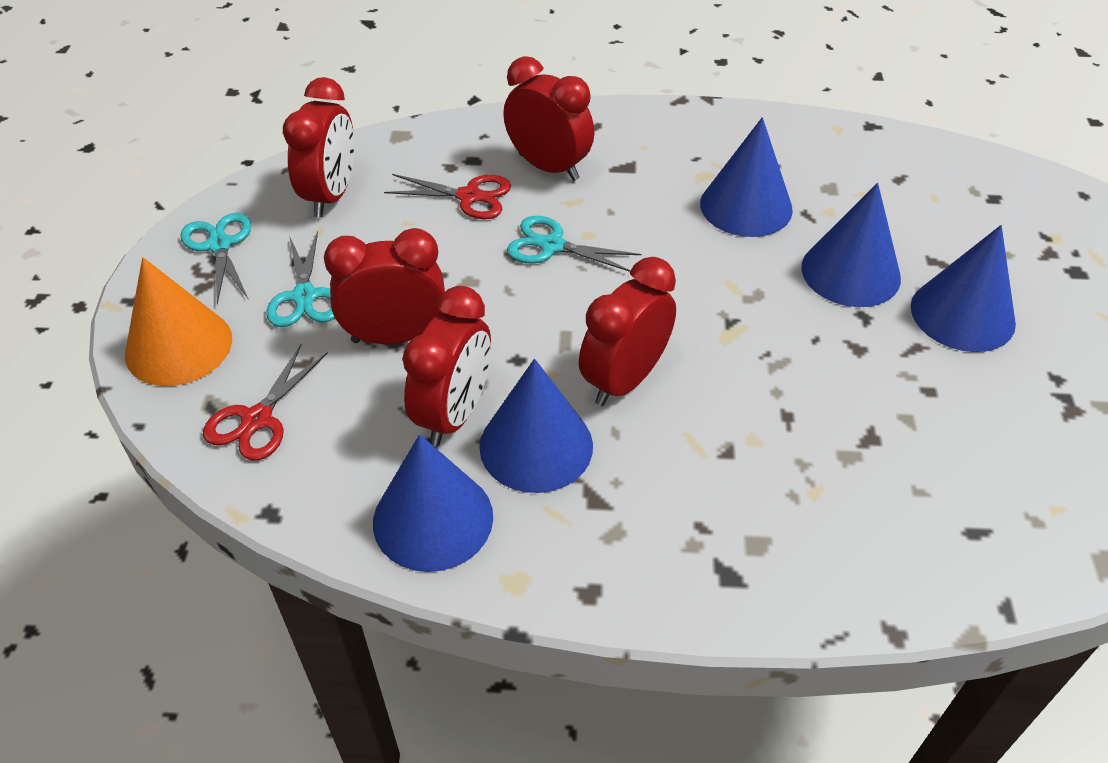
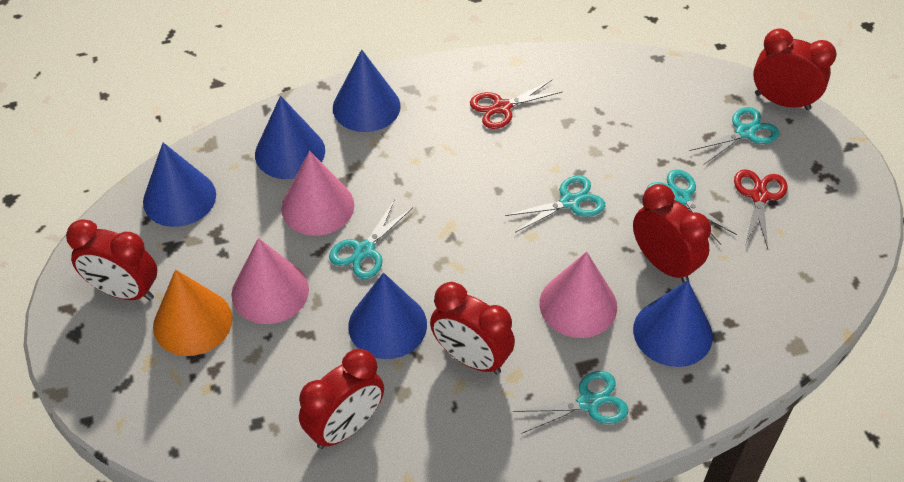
pink cone: 0 -> 3
turquoise scissors: 3 -> 5

